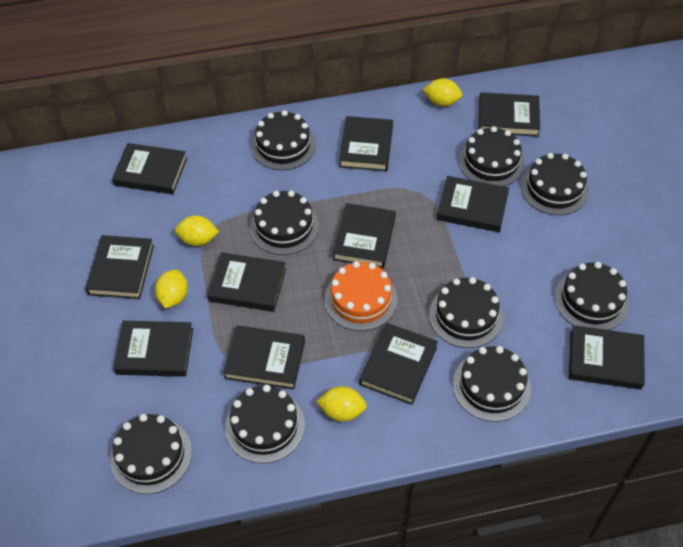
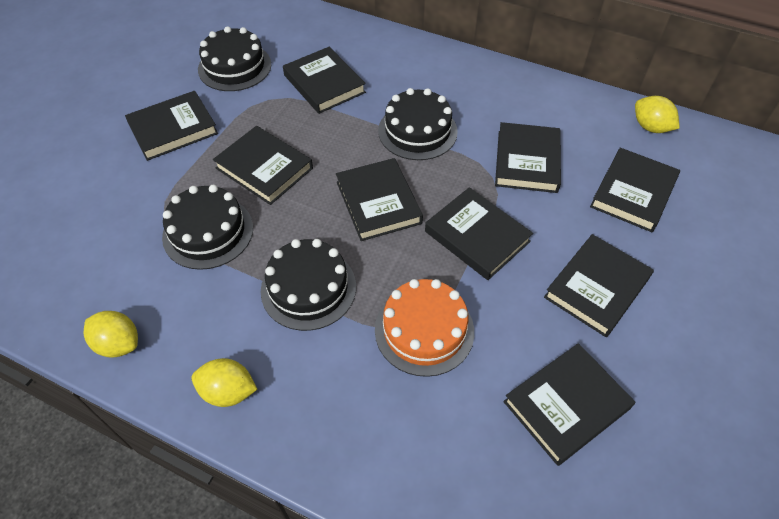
black book: 11 -> 9
black cake: 9 -> 4
yellow lemon: 4 -> 3

